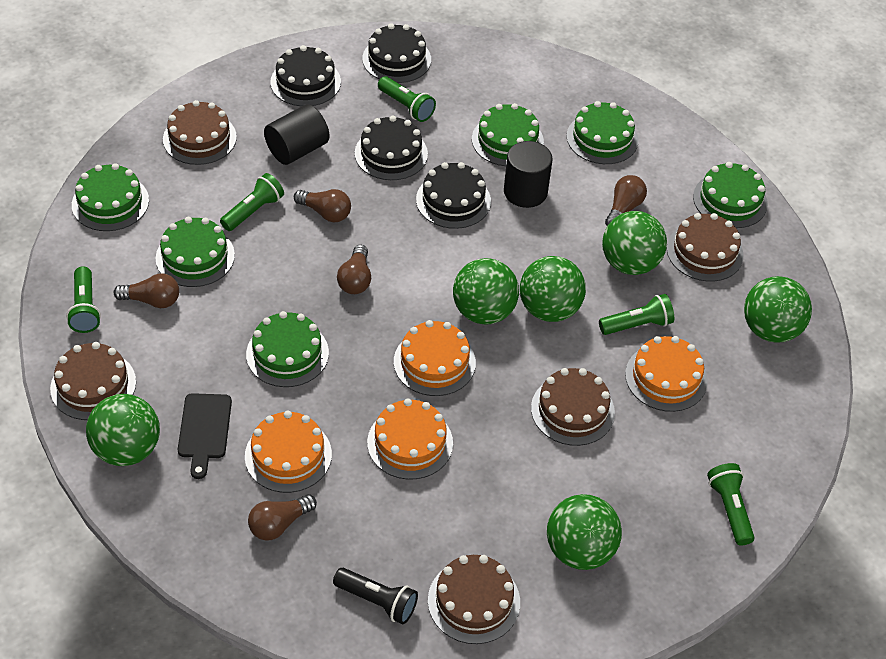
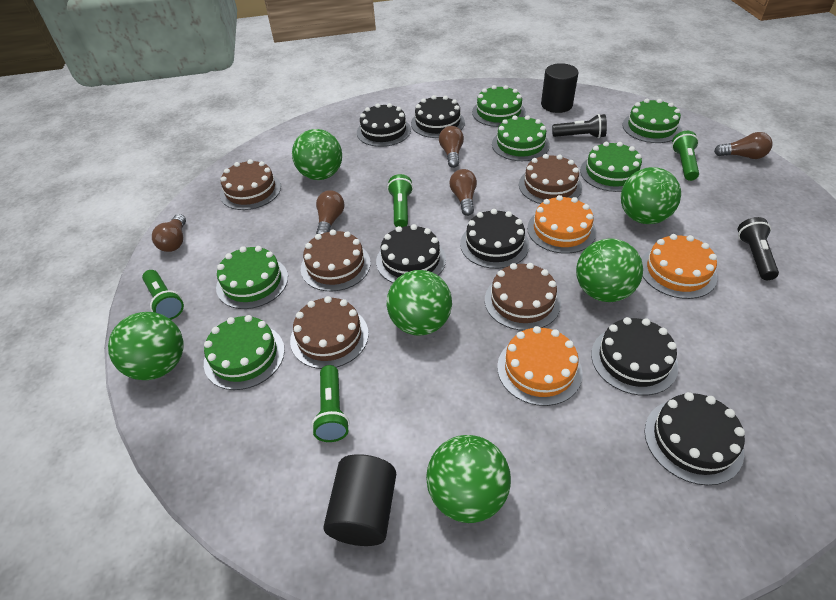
black cake: 4 -> 6
black cutting board: 1 -> 0
black flashlight: 1 -> 2
green flashlight: 5 -> 4
orange cake: 4 -> 3

